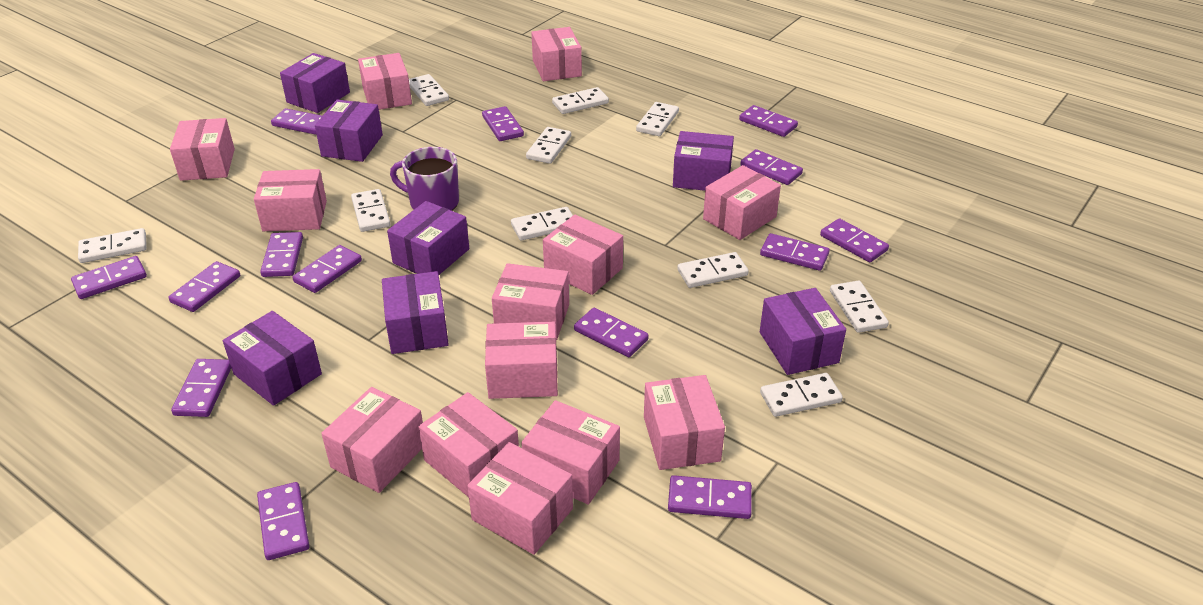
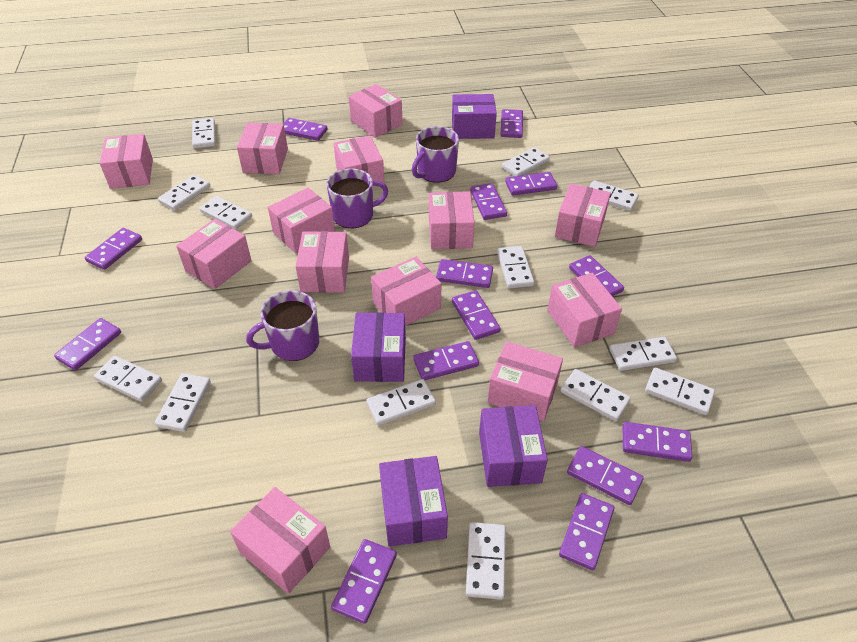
purple box: 7 -> 4
purple mug: 1 -> 3
white domino: 10 -> 13

